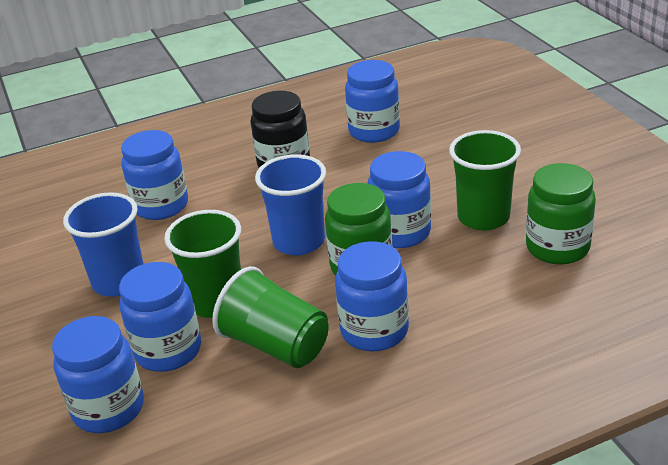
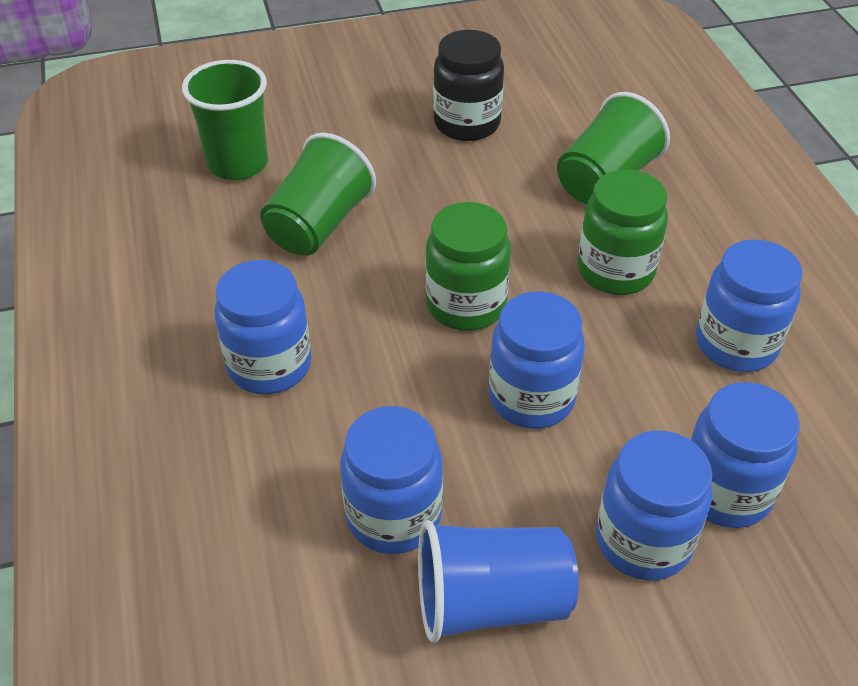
blue cup: 2 -> 1

